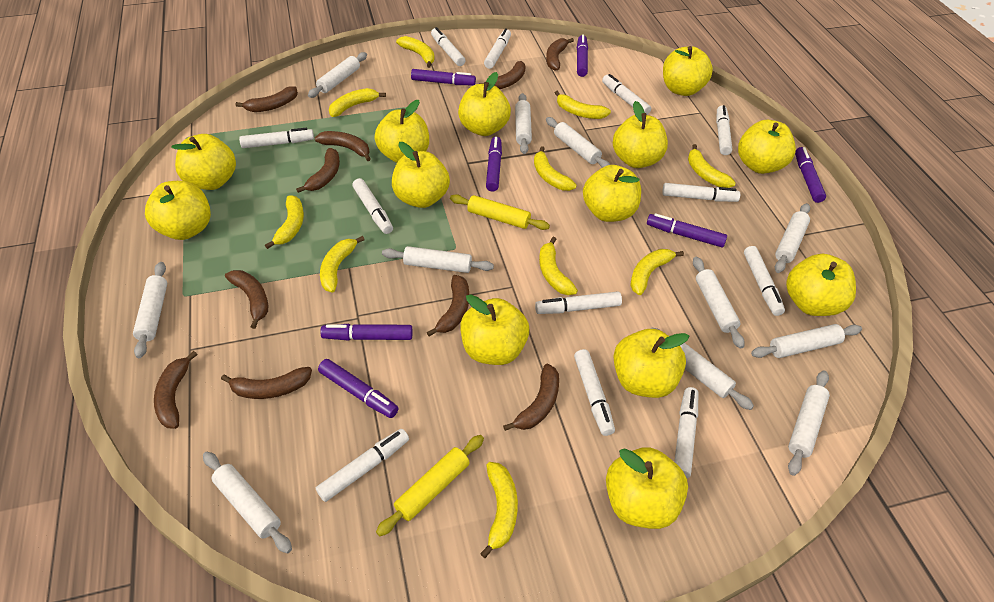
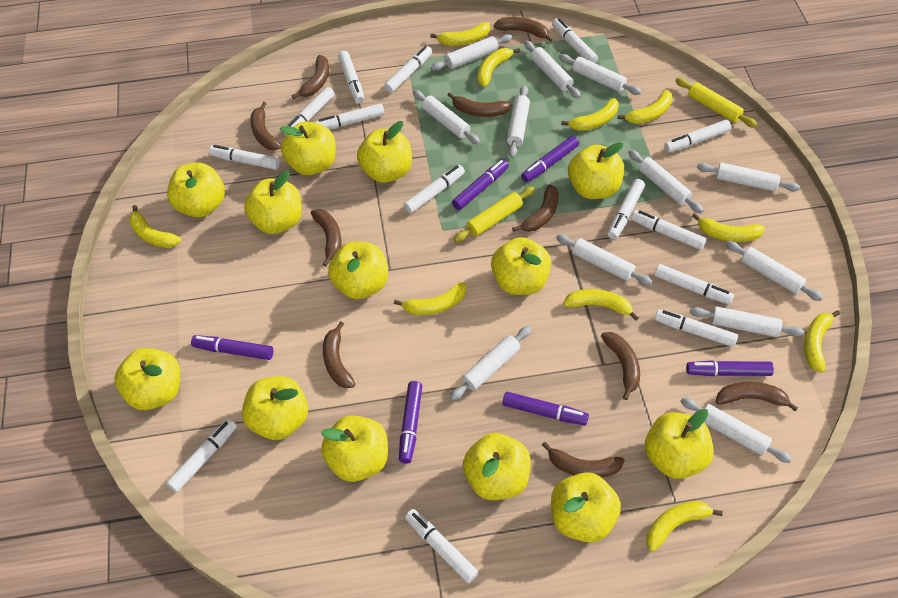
purple marker: 7 -> 6
white marker: 12 -> 14
white rolling pin: 11 -> 12

